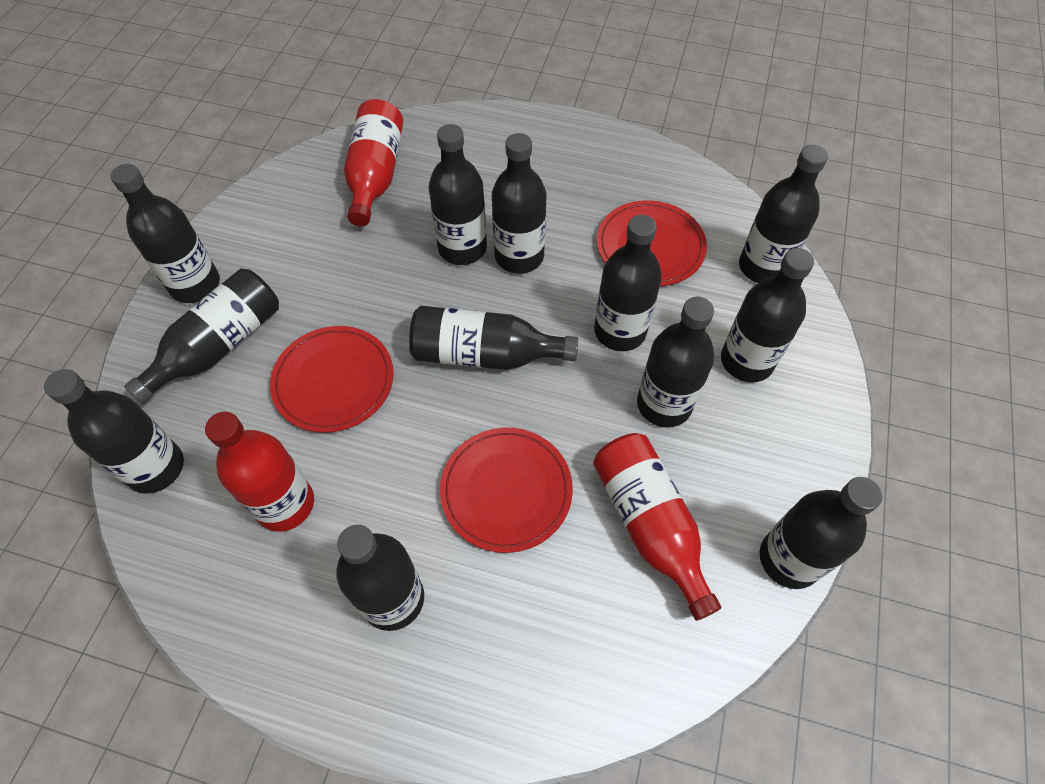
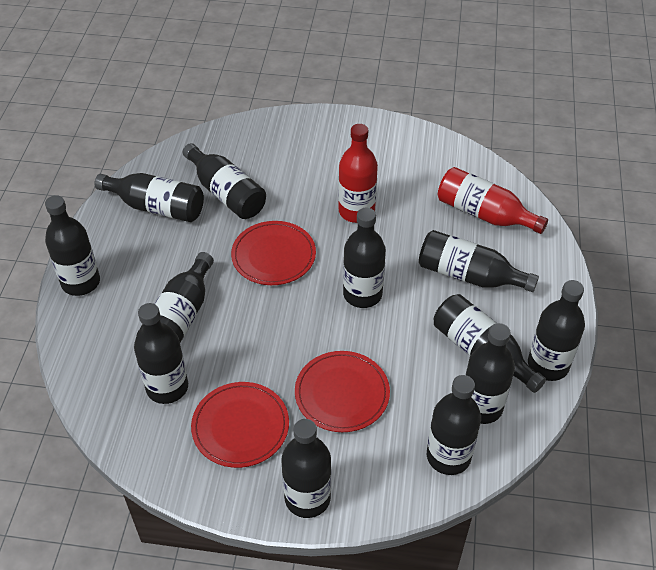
red bottle: 3 -> 2

